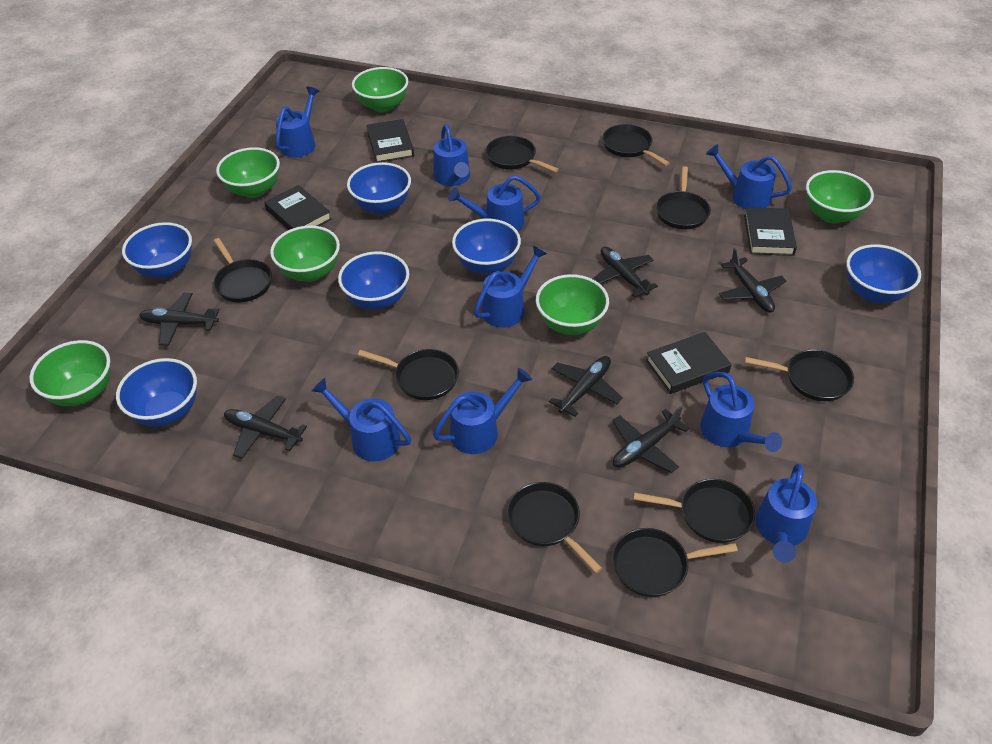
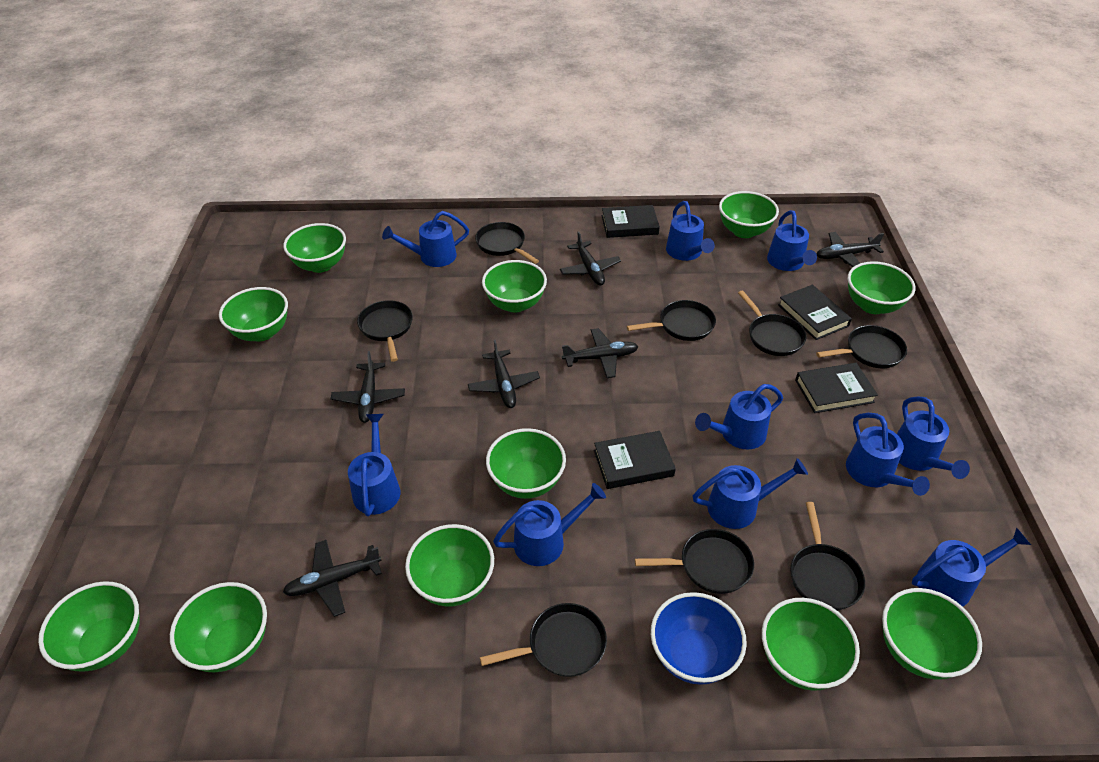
black pan: 9 -> 8
blue bowl: 6 -> 1
blue watering can: 9 -> 10
green bowl: 6 -> 11

